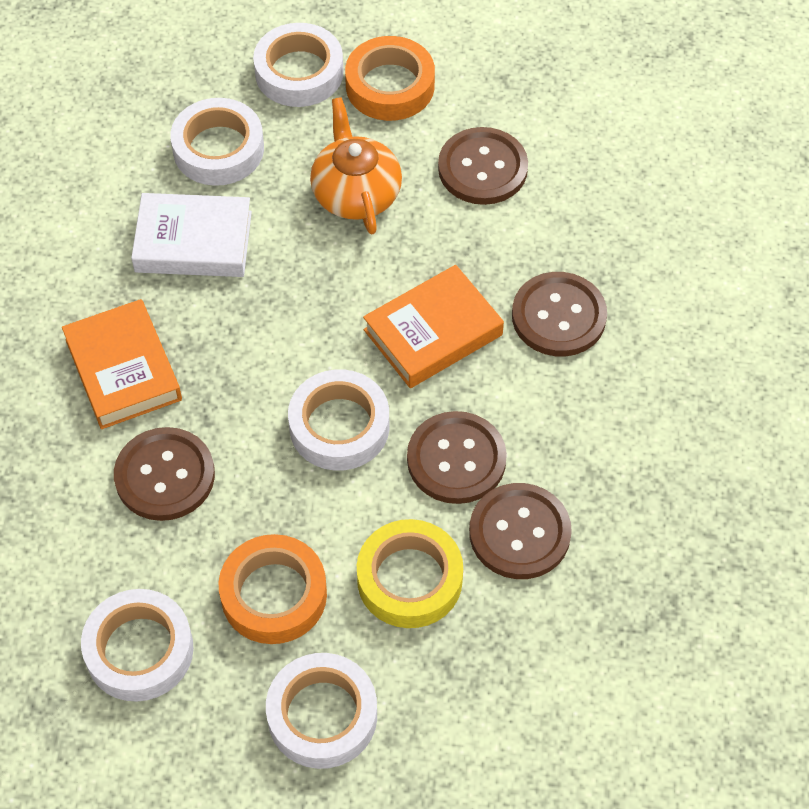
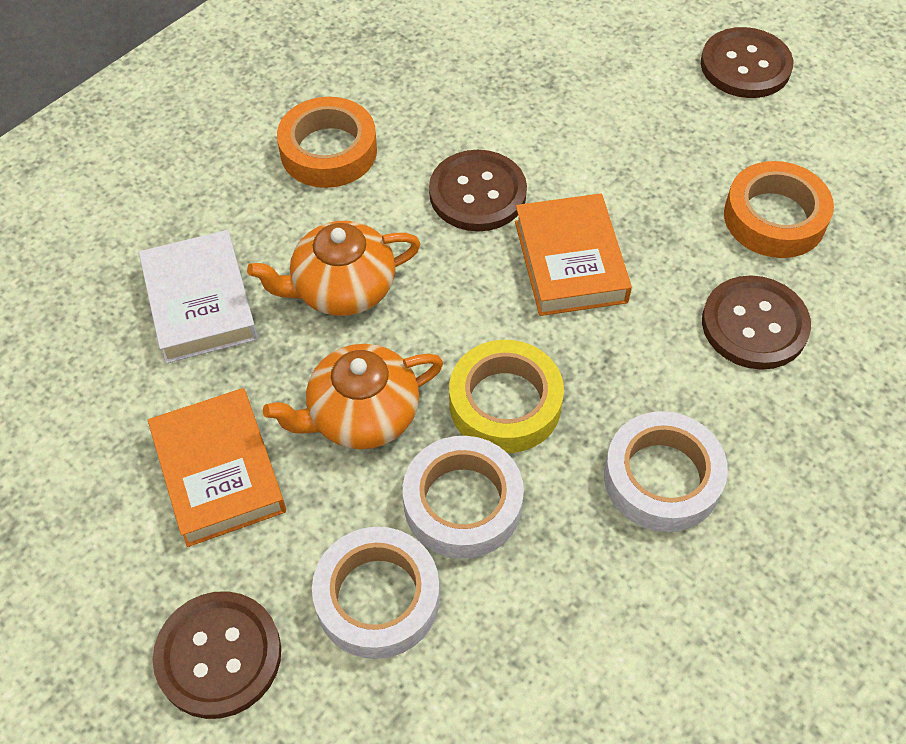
brown button: 5 -> 4
orange teapot: 1 -> 2
white tape: 5 -> 3

